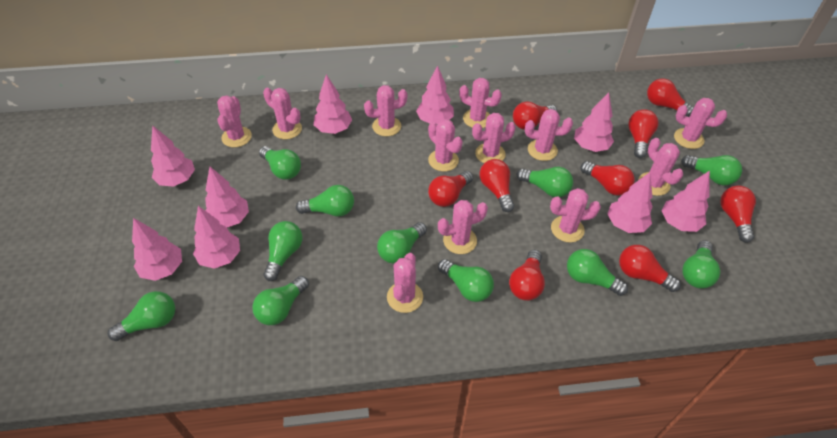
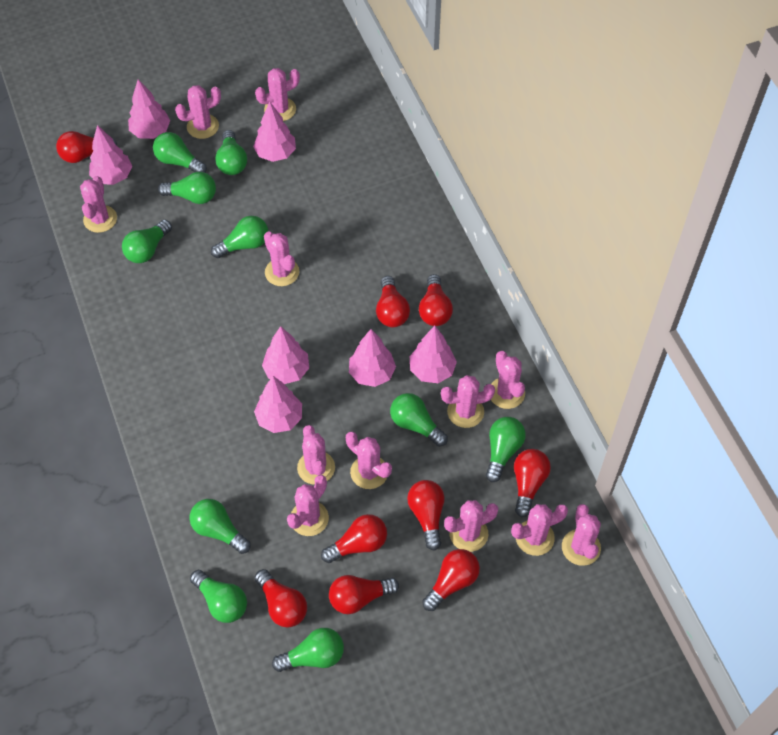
green light bulb: 11 -> 10
pink tree: 9 -> 7

